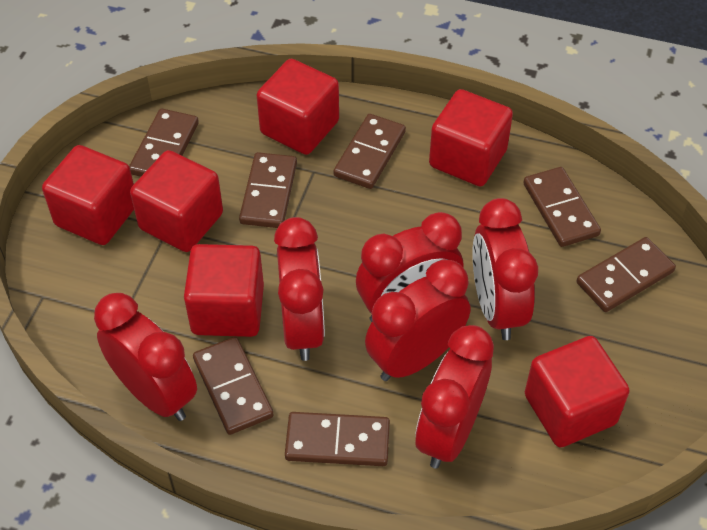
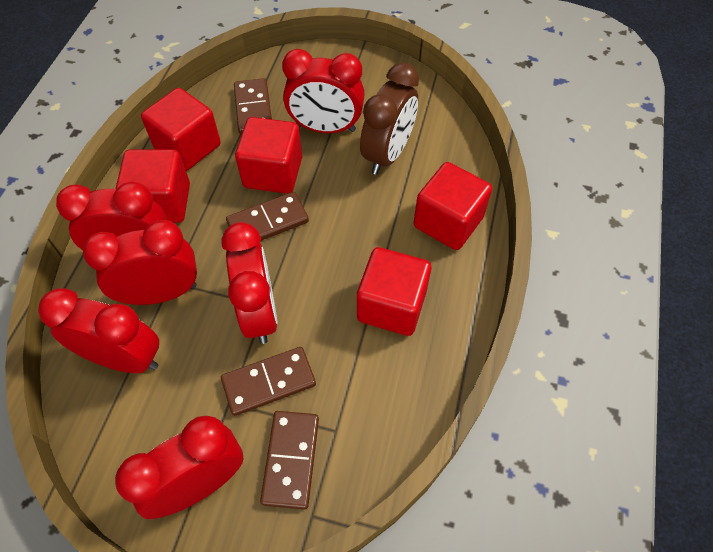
brown clock: 0 -> 1
brown domino: 7 -> 4
red cube: 6 -> 5

